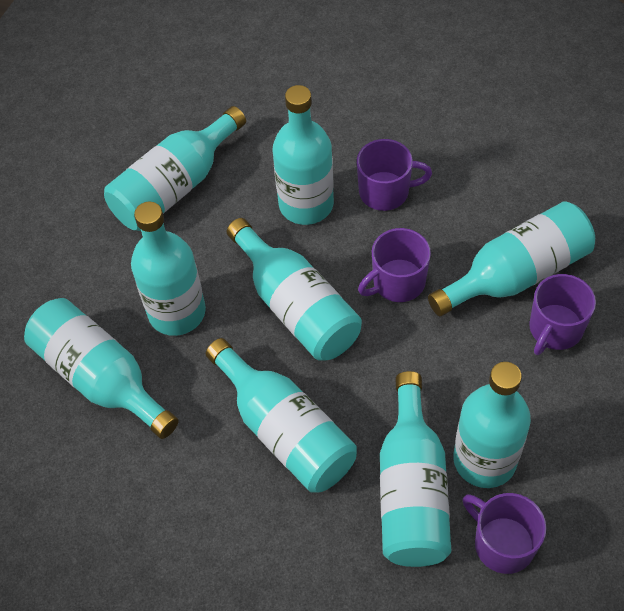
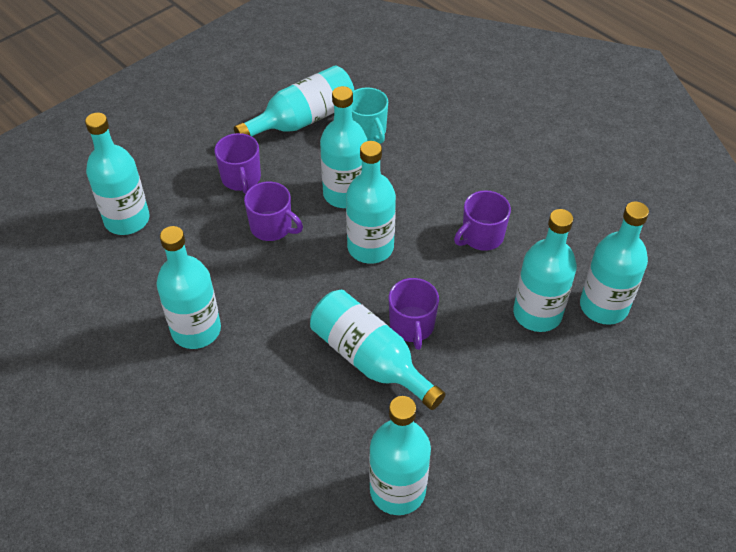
turquoise mug: 0 -> 1

